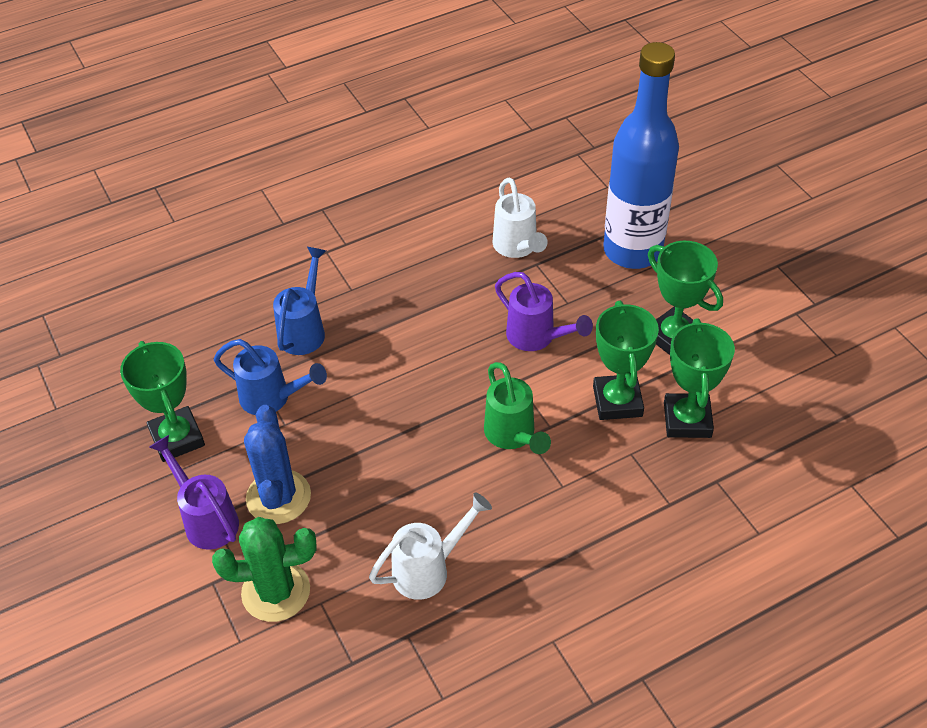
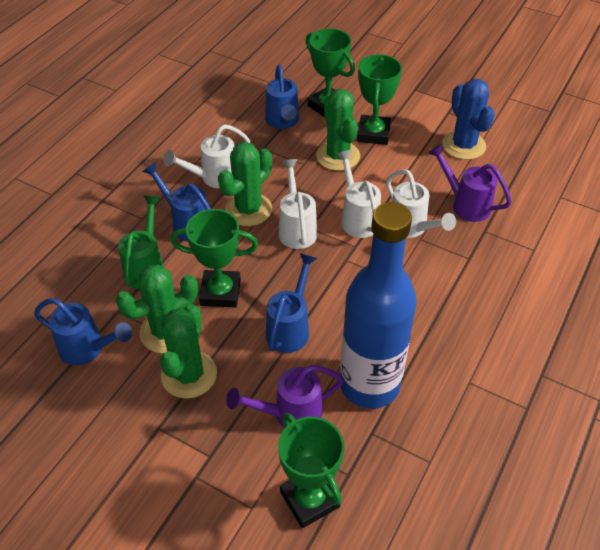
blue watering can: 2 -> 4
green cactus: 1 -> 4
white watering can: 2 -> 4

